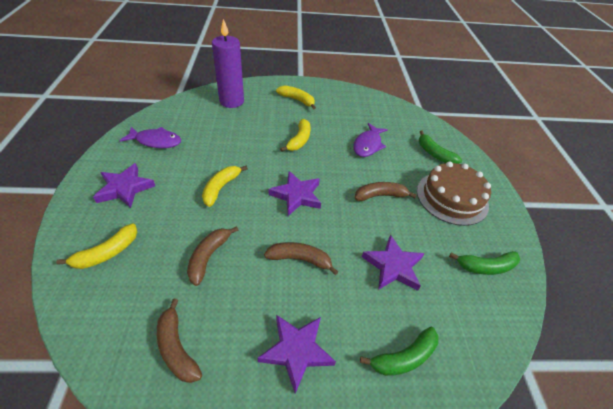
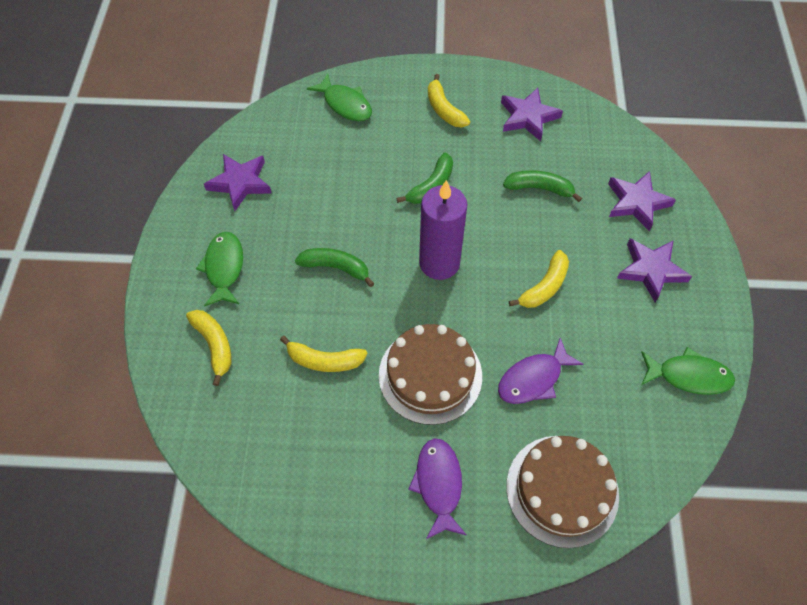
brown banana: 4 -> 0
brown cake: 1 -> 2
green fish: 0 -> 3

